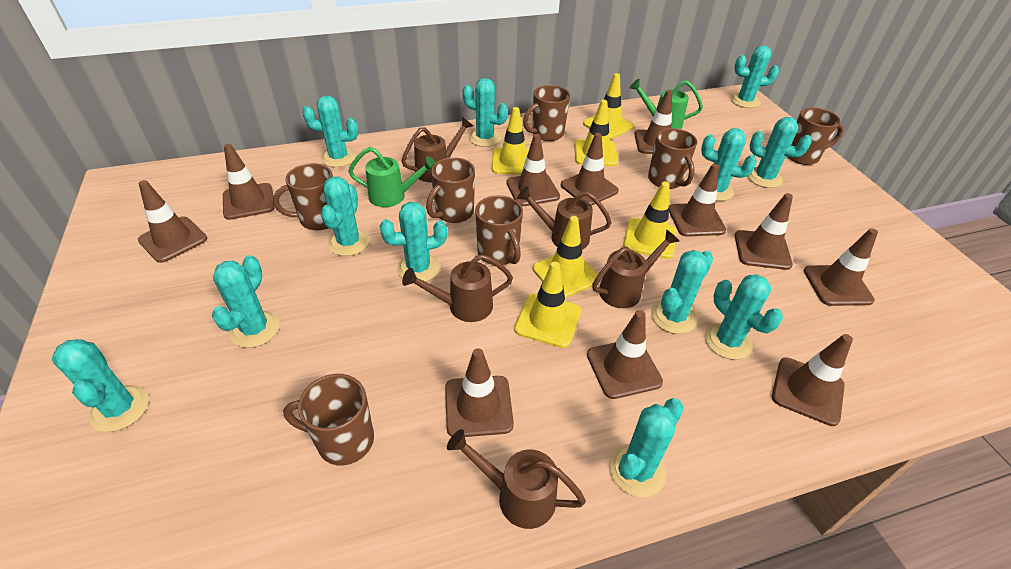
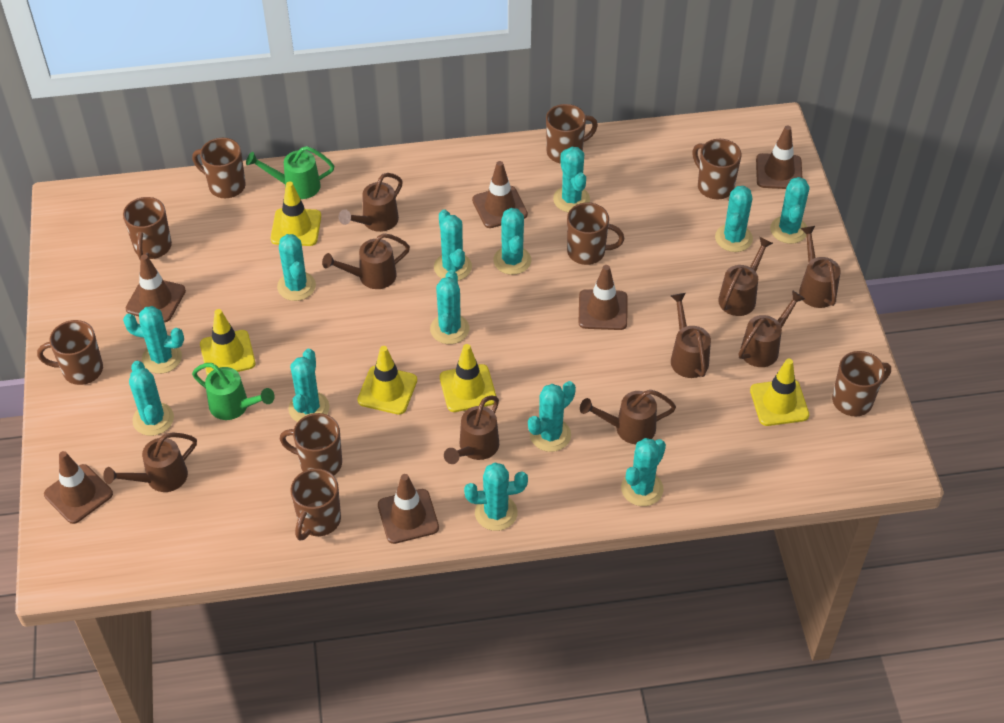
brown mug: 7 -> 9
brown traffic cone: 11 -> 6
brown watering can: 5 -> 9
turquoise cactus: 12 -> 13
yellow traffic cone: 6 -> 5

